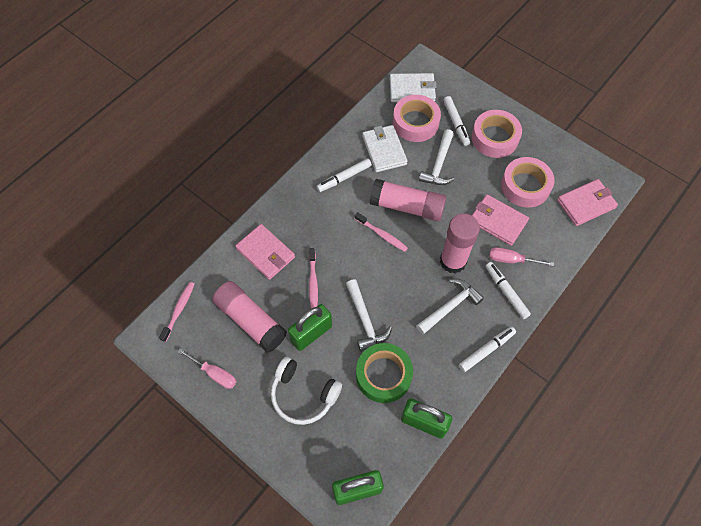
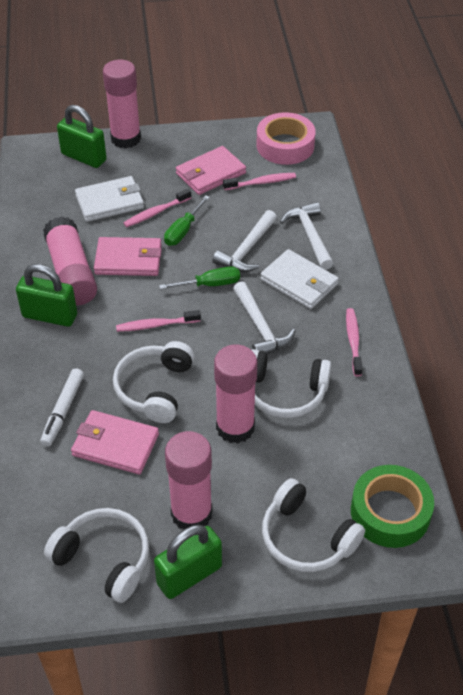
green screwdriver: 0 -> 2
pink glue stick: 3 -> 4
pink screwdriver: 2 -> 0
pink tape: 3 -> 1
pink toothbrush: 3 -> 4
white headphones: 1 -> 4
white marker: 4 -> 1

